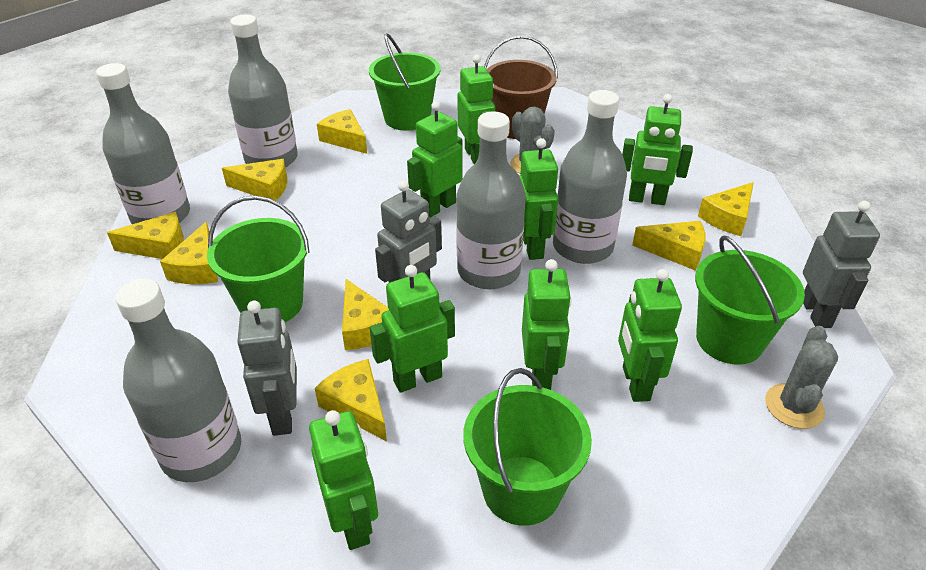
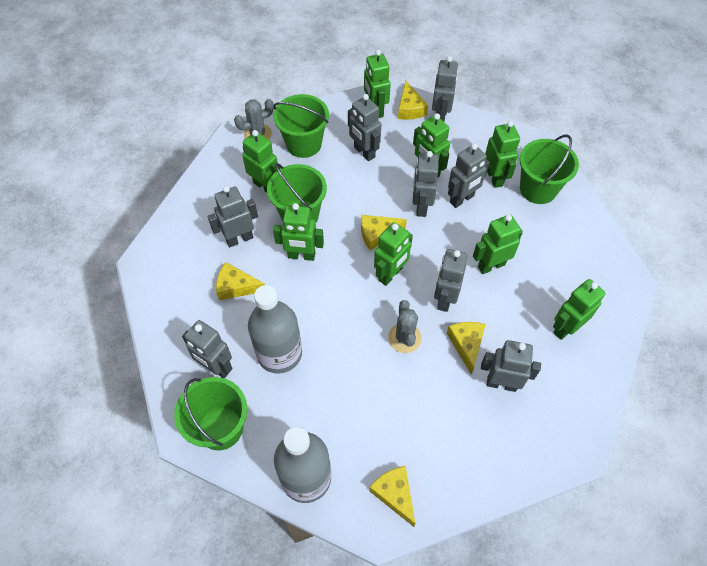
brown bucket: 1 -> 0
grey bottle: 5 -> 2
grey robot: 3 -> 8
yellow cheese: 8 -> 5

